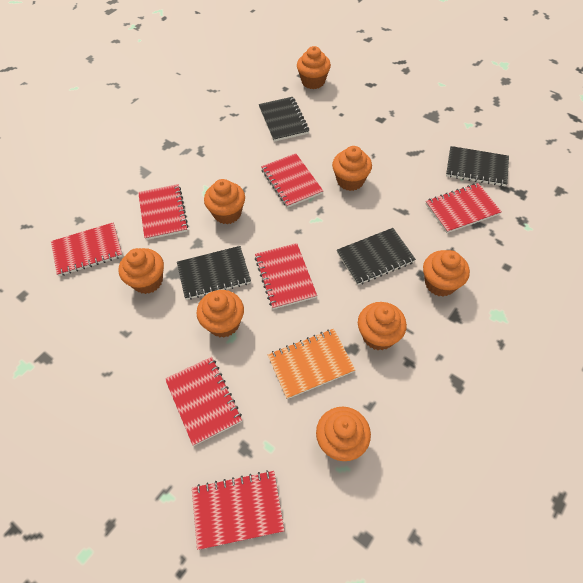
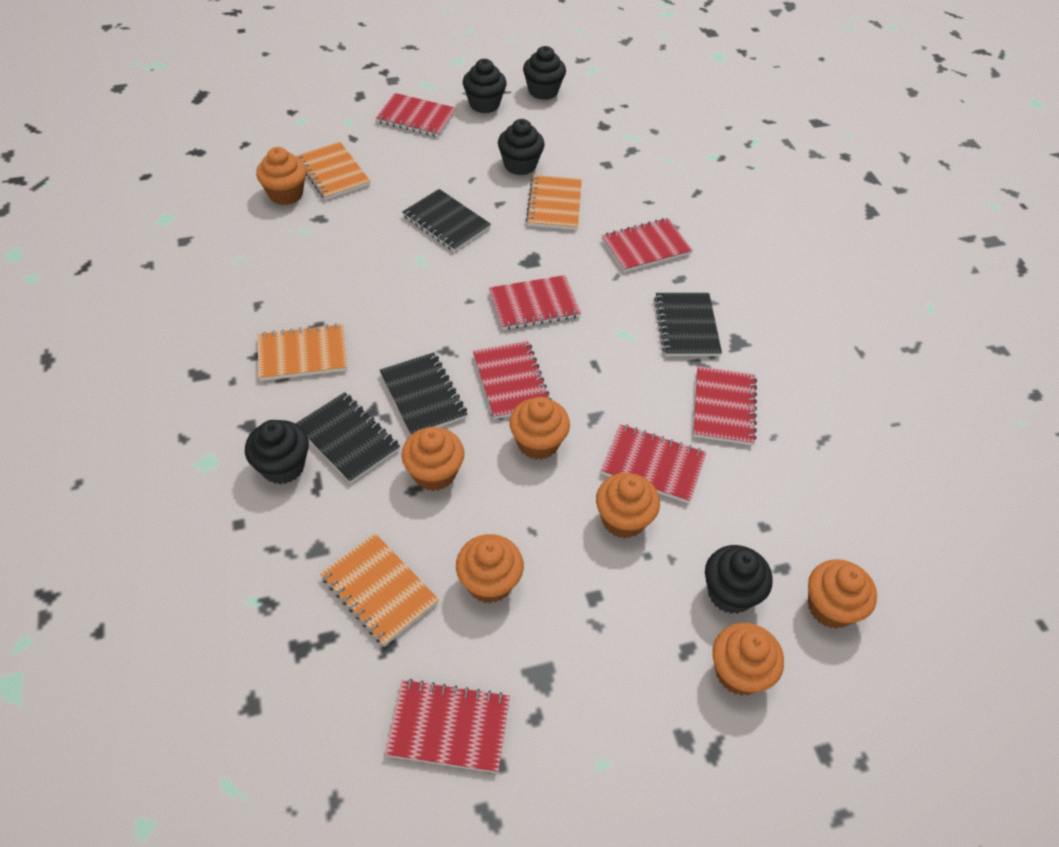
black cupcake: 0 -> 5
orange cupcake: 8 -> 7
orange notebook: 1 -> 4

